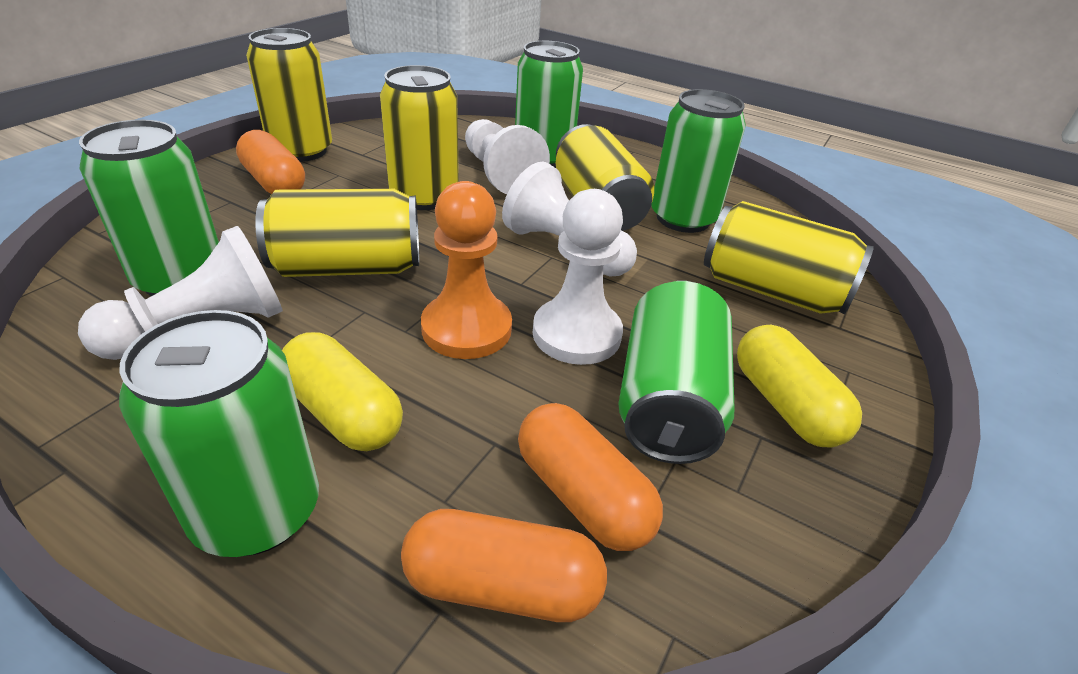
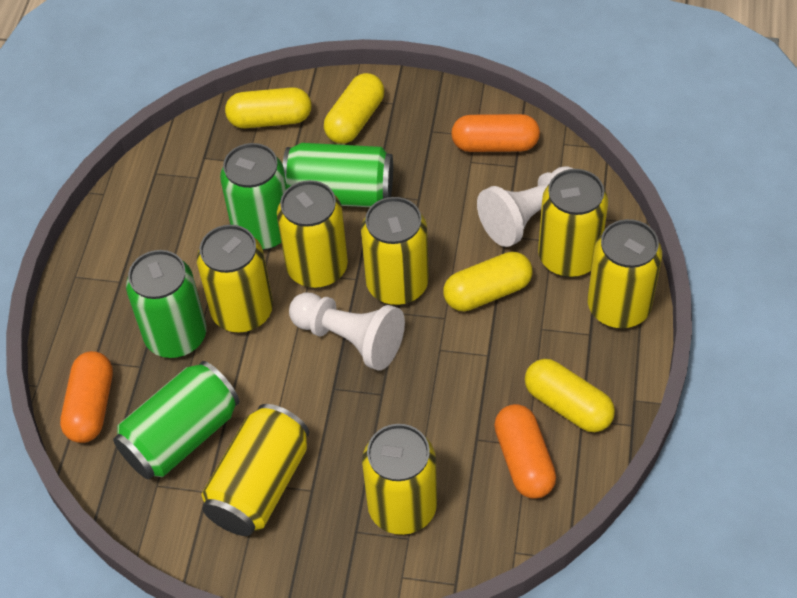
green can: 5 -> 4
orange pawn: 1 -> 0
white pawn: 4 -> 2
yellow can: 5 -> 7
yellow capsule: 2 -> 4

